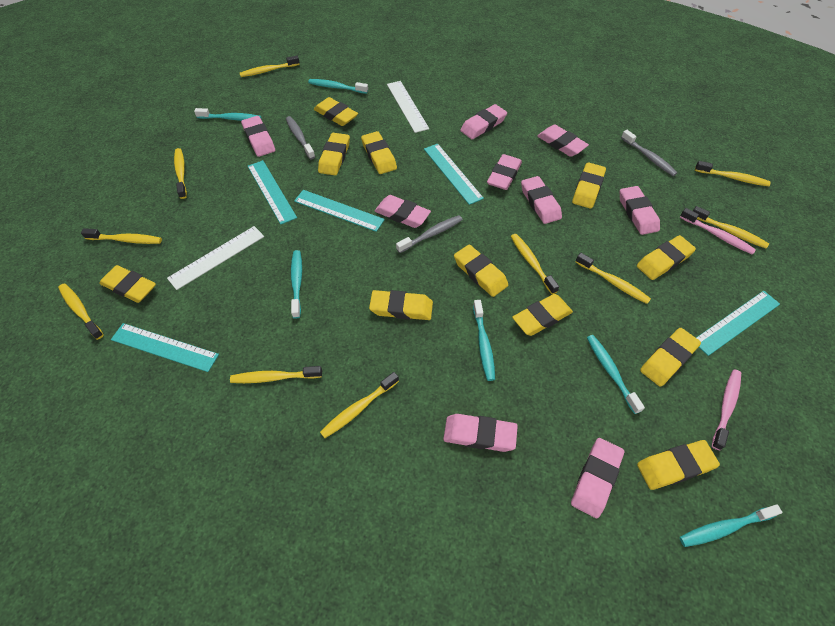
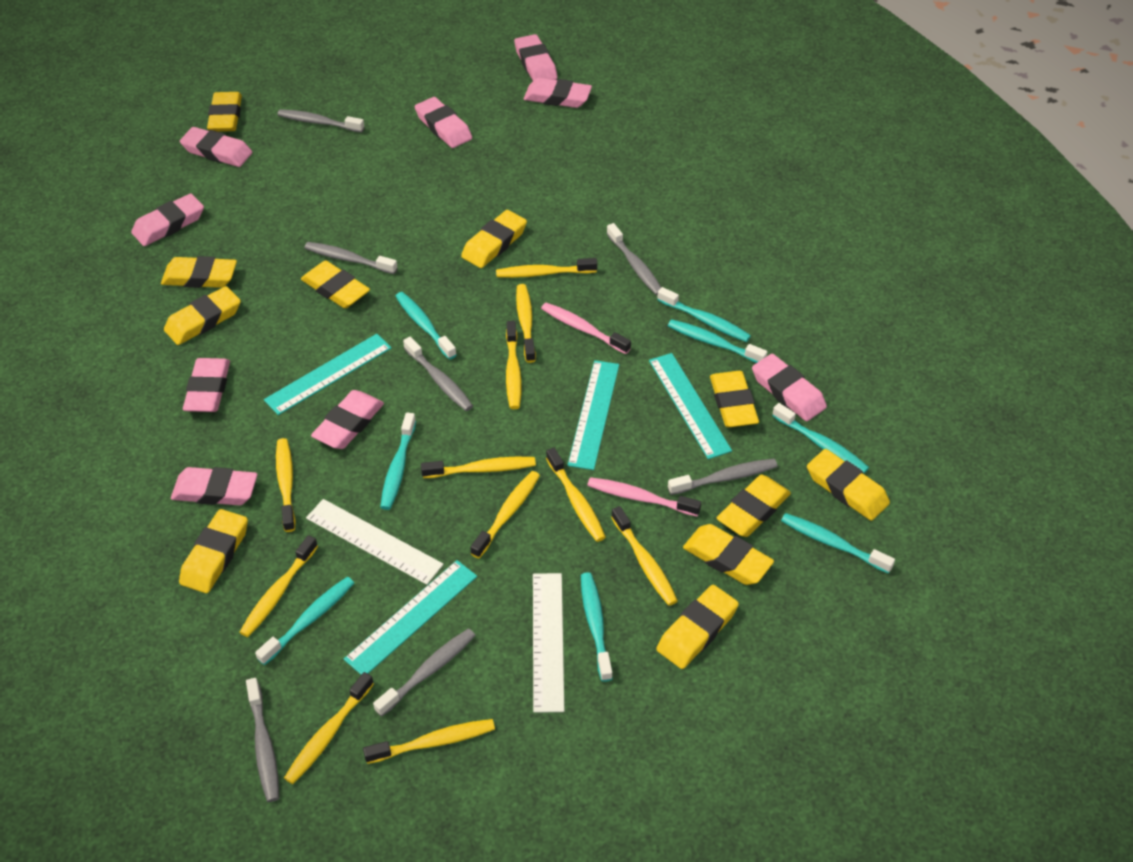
grey toothbrush: 3 -> 7
turquoise ruler: 5 -> 4
turquoise toothbrush: 6 -> 8
yellow toothbrush: 10 -> 11

